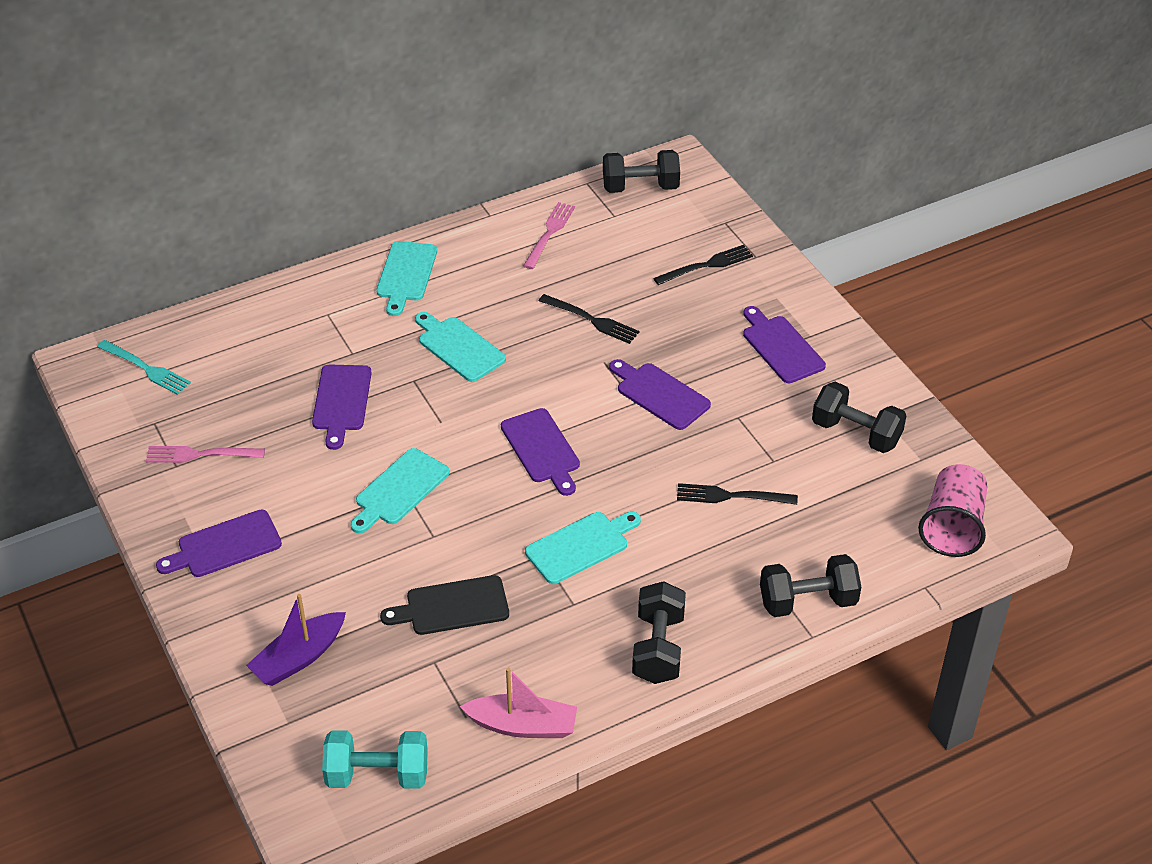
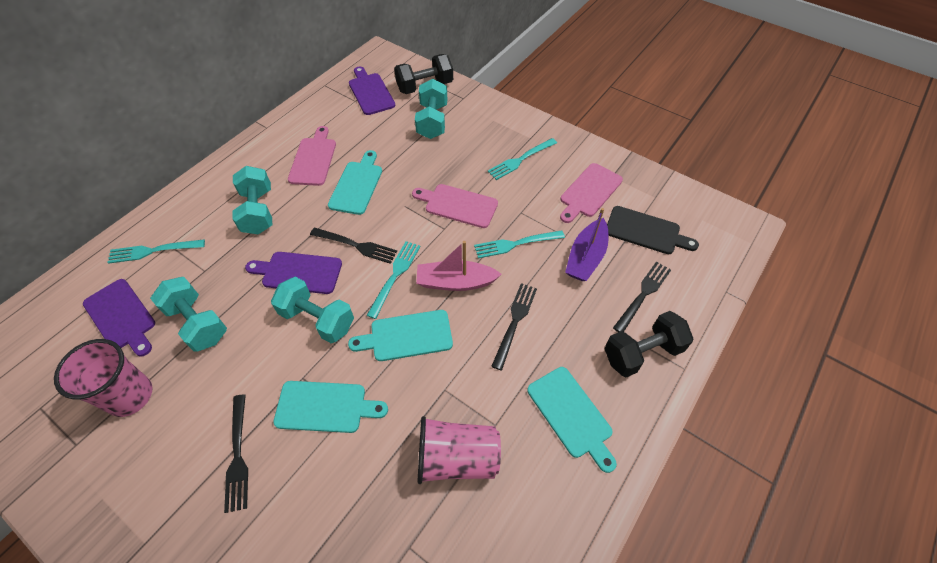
black dumbbell: 4 -> 2
black fork: 3 -> 4
pink cup: 1 -> 2
pink cutting board: 0 -> 3
pink fork: 2 -> 0
purple cutting board: 5 -> 3
turquoise dumbbell: 1 -> 4
turquoise fork: 1 -> 4

